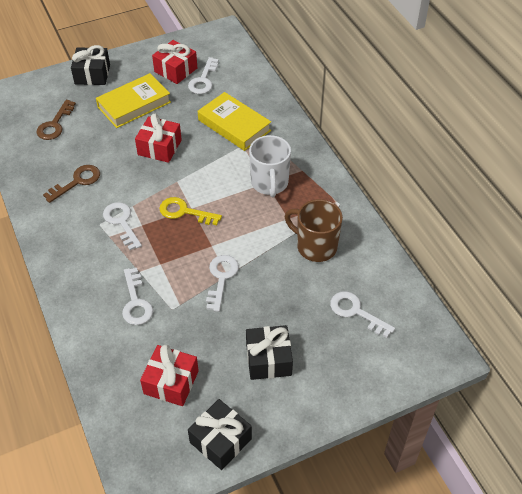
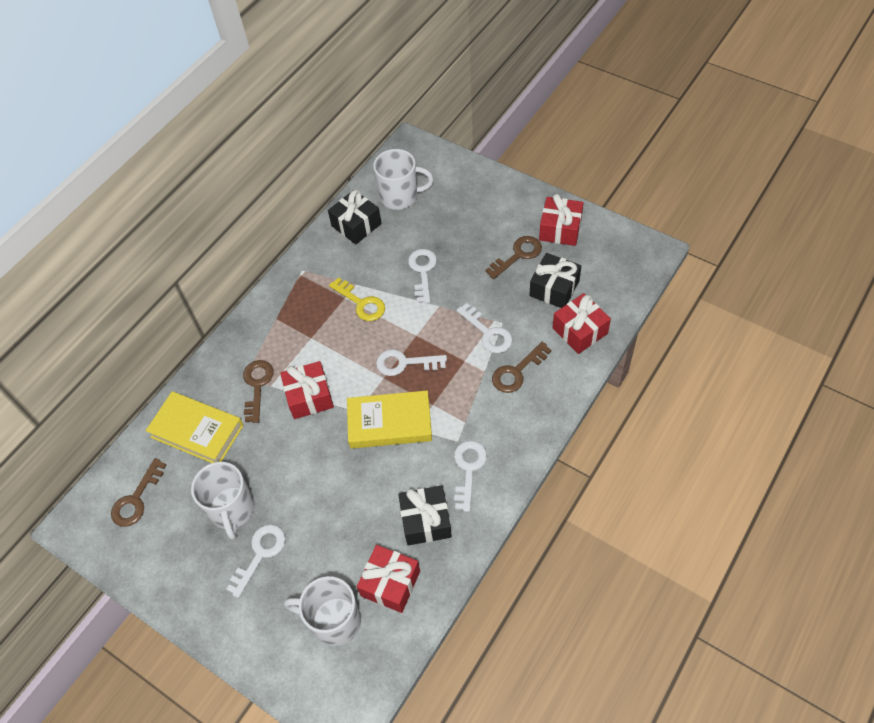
brown key: 2 -> 4
brown mug: 1 -> 0
red gift: 3 -> 4
white mug: 1 -> 3

